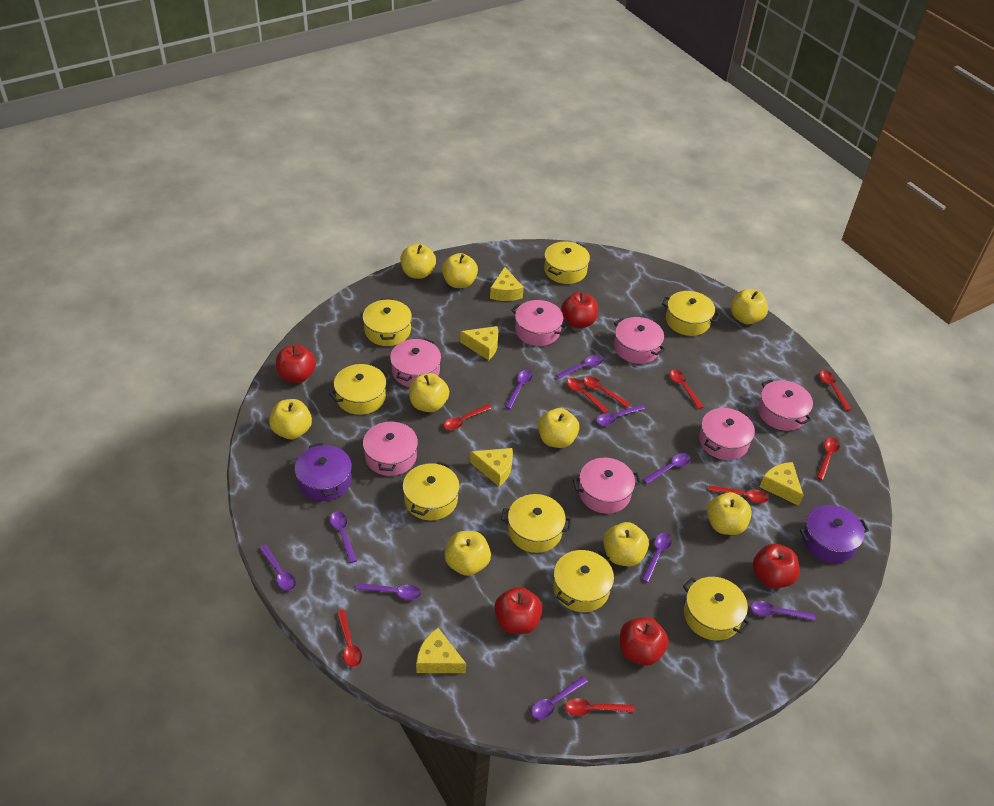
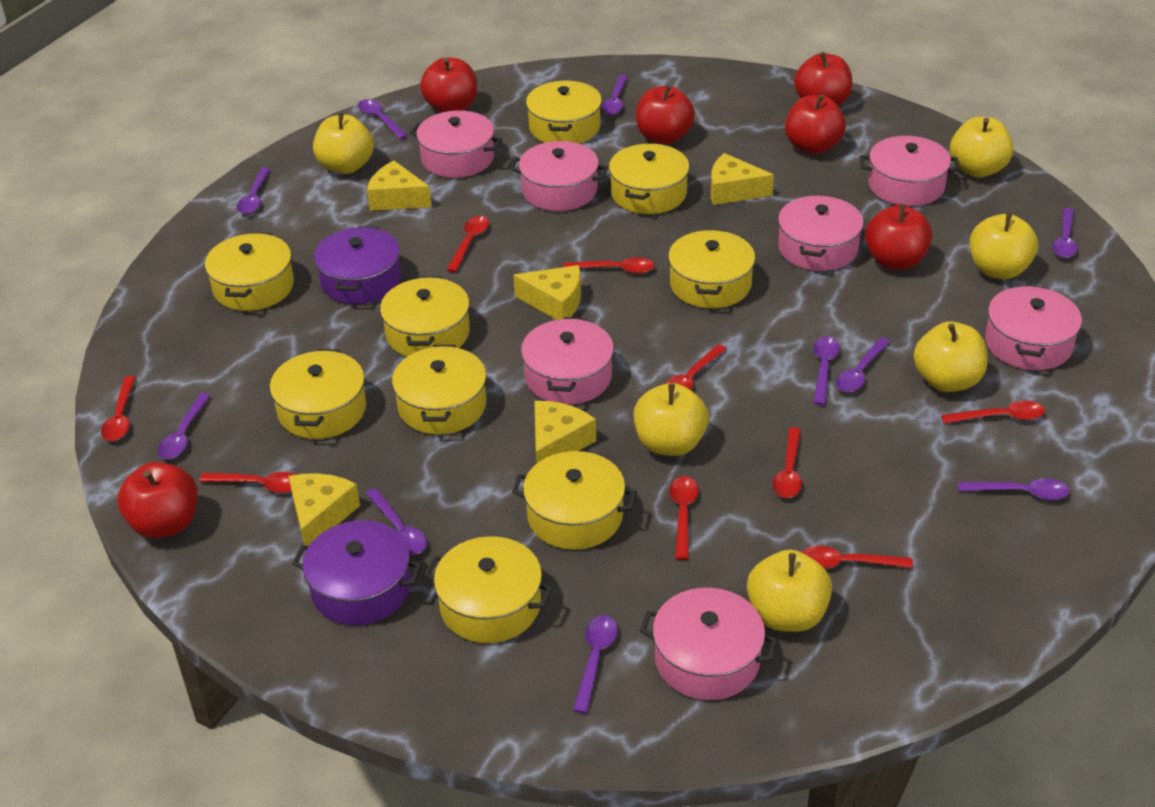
red apple: 5 -> 6
yellow apple: 9 -> 6
yellow pot: 8 -> 9

